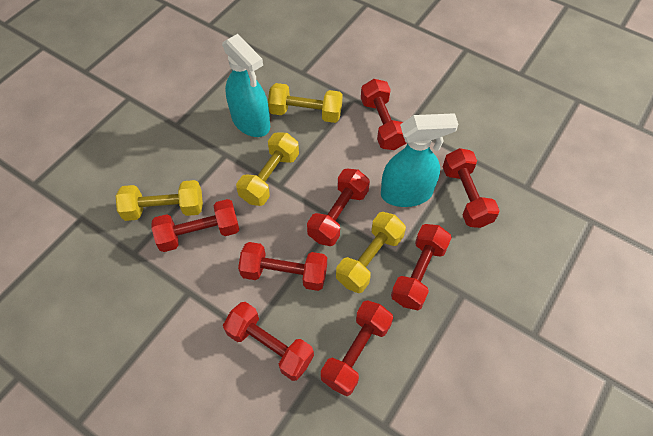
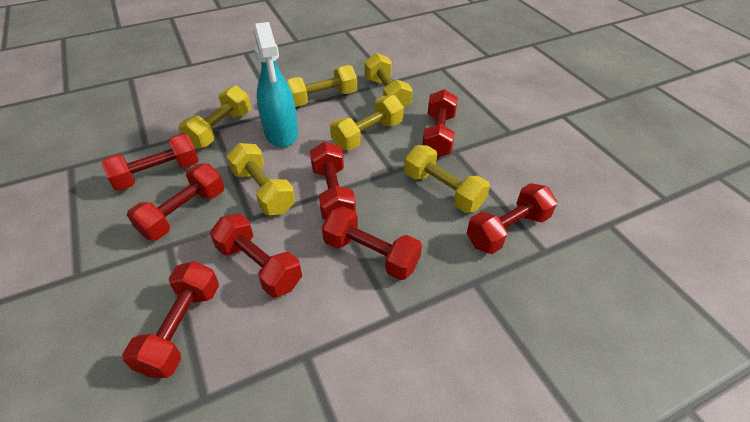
turquoise spray bottle: 2 -> 1
yellow dumbbell: 4 -> 6

